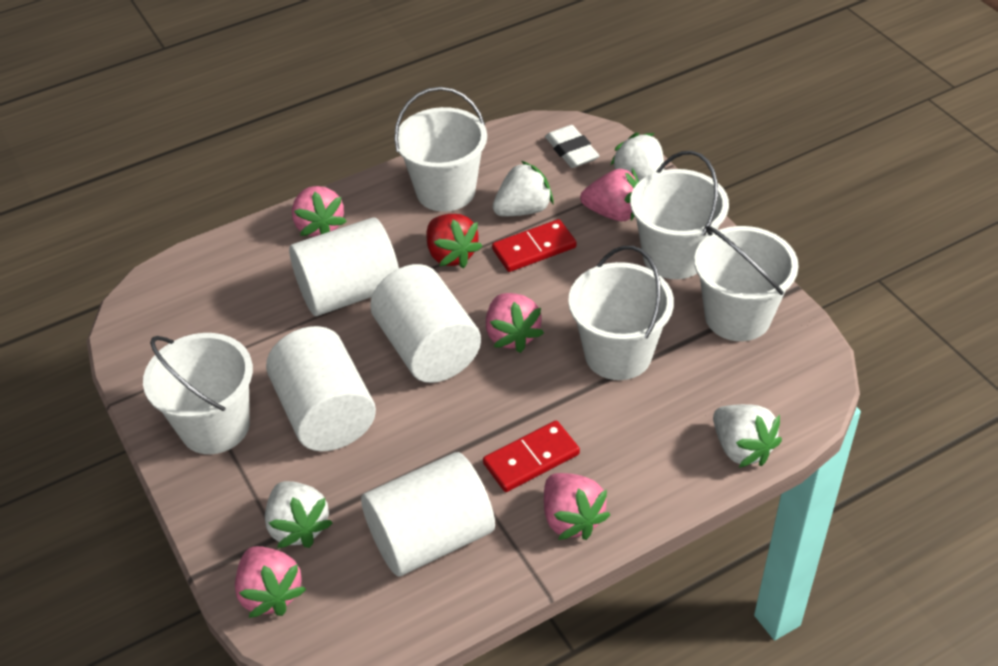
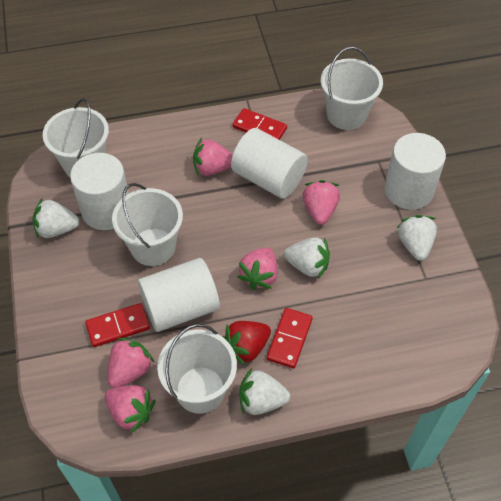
red domino: 2 -> 3
white bucket: 5 -> 4
white eraser: 1 -> 0

